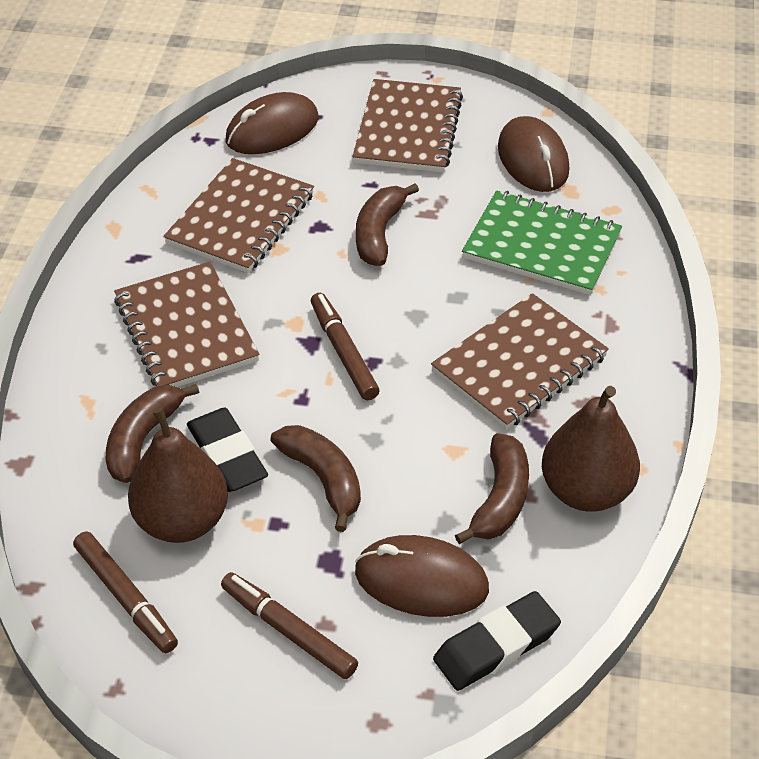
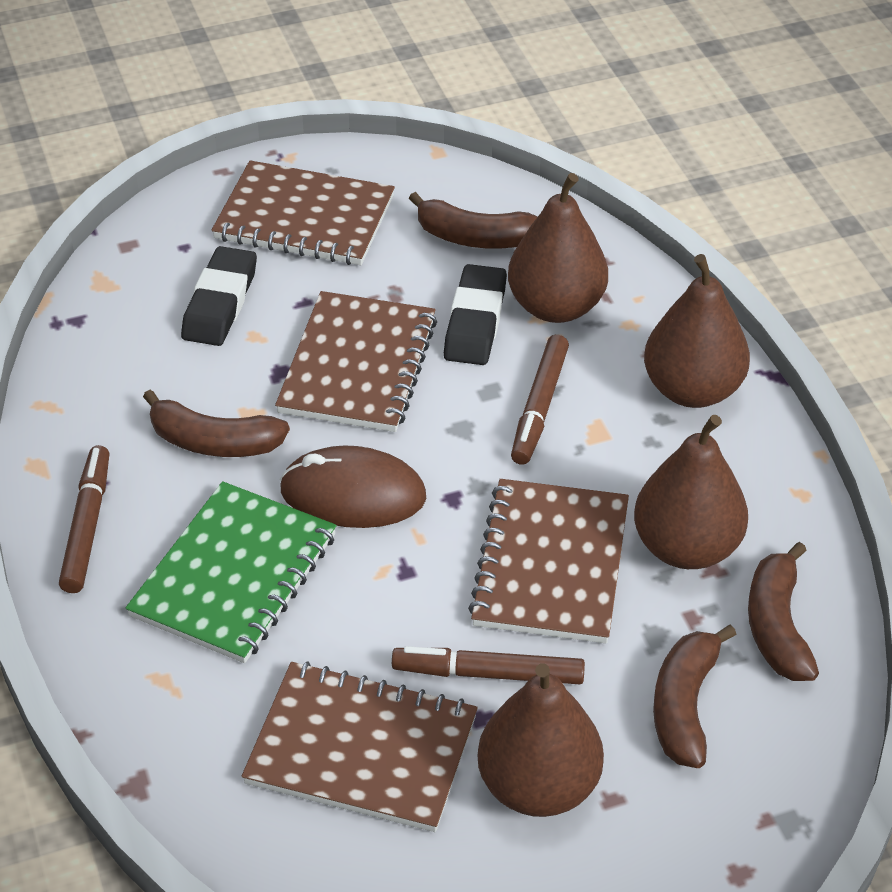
brown mouse: 3 -> 1
brown pear: 2 -> 4

